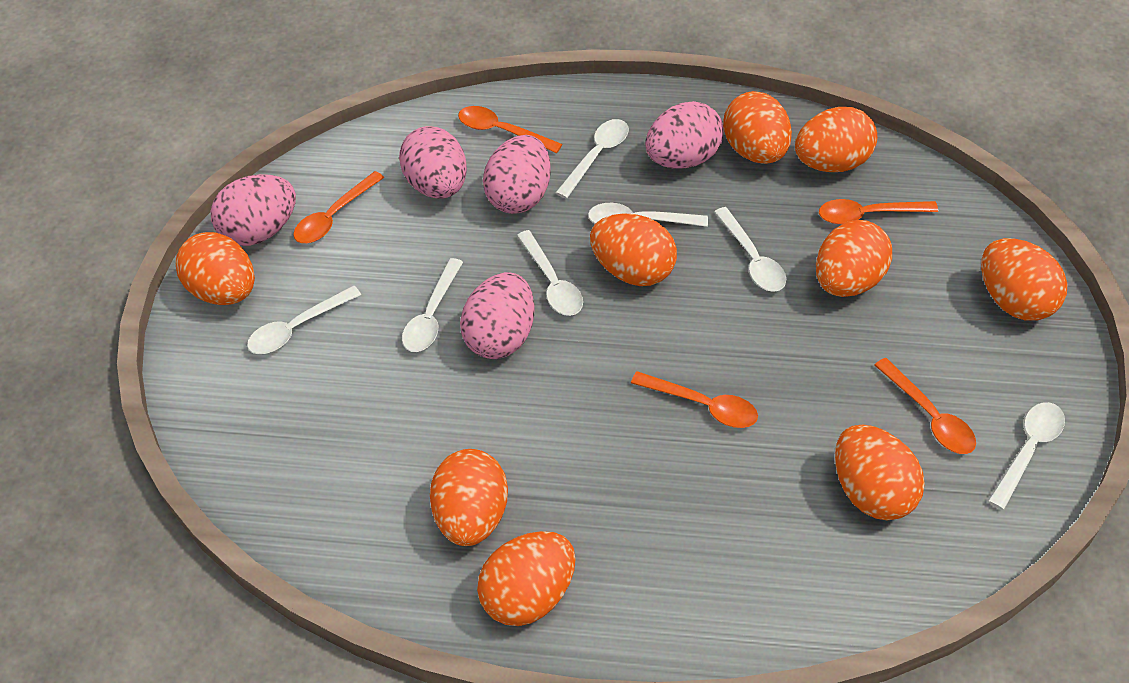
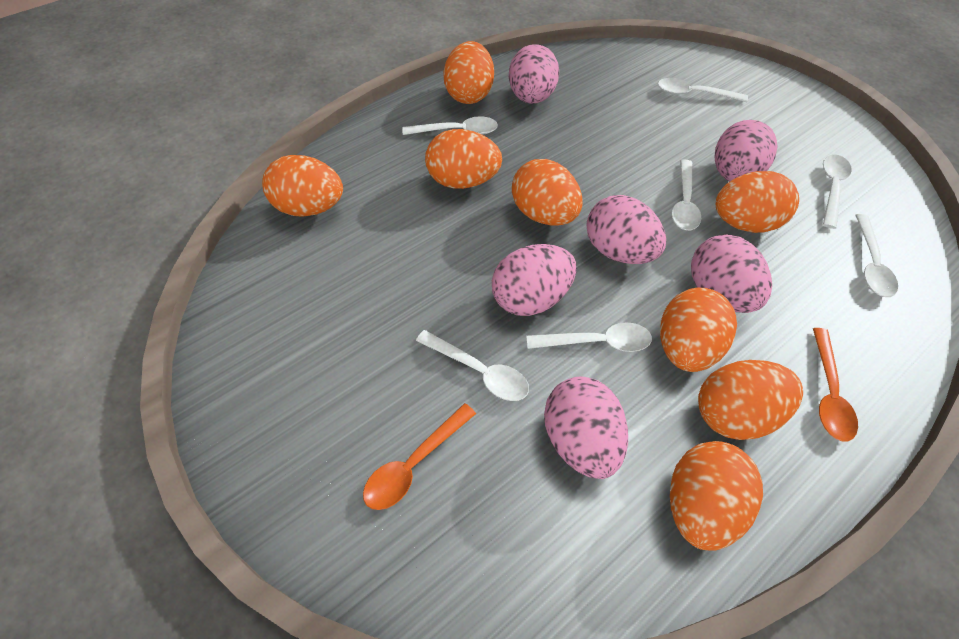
orange egg: 9 -> 8
orange spoon: 5 -> 2
pink egg: 5 -> 6

